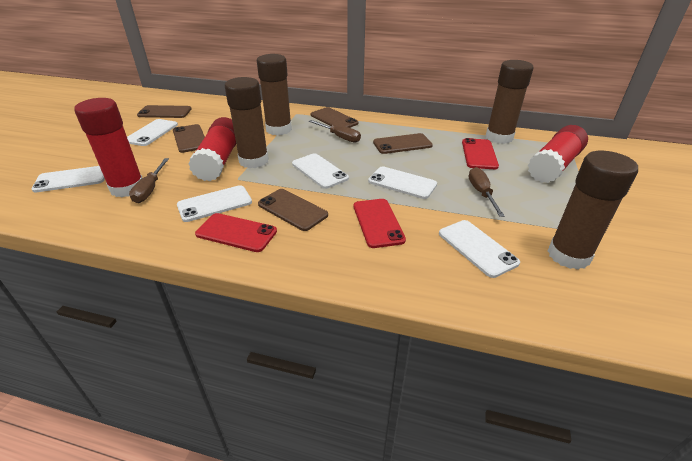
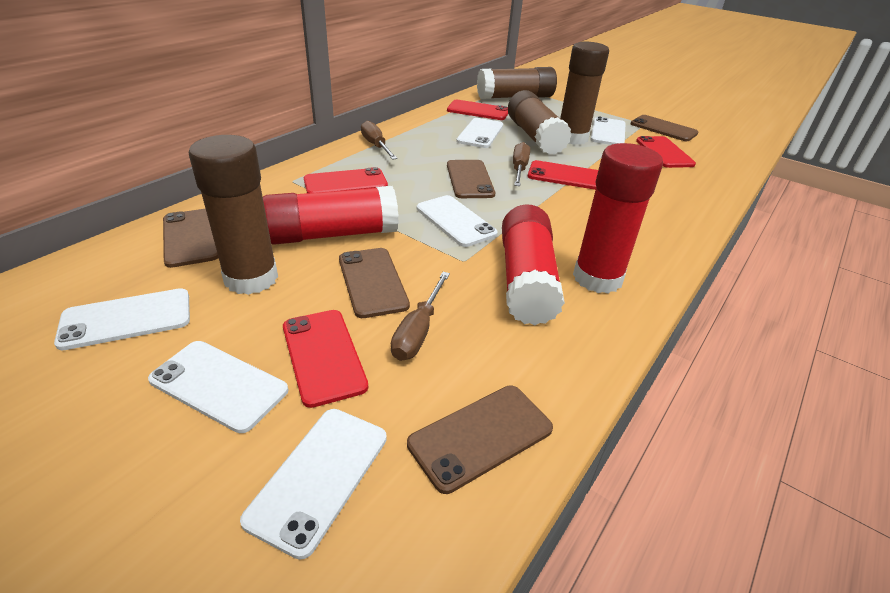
red phone: 3 -> 5

